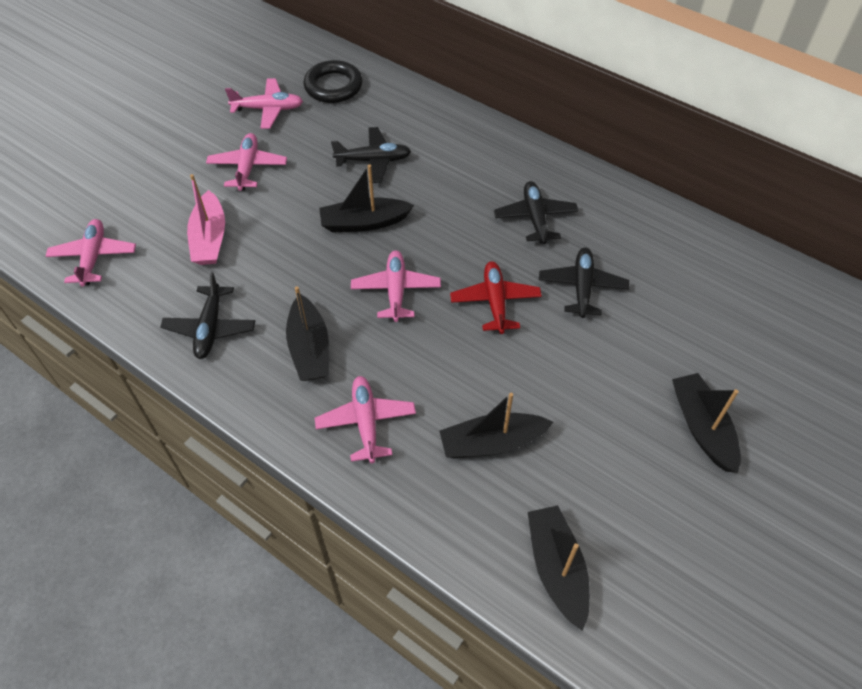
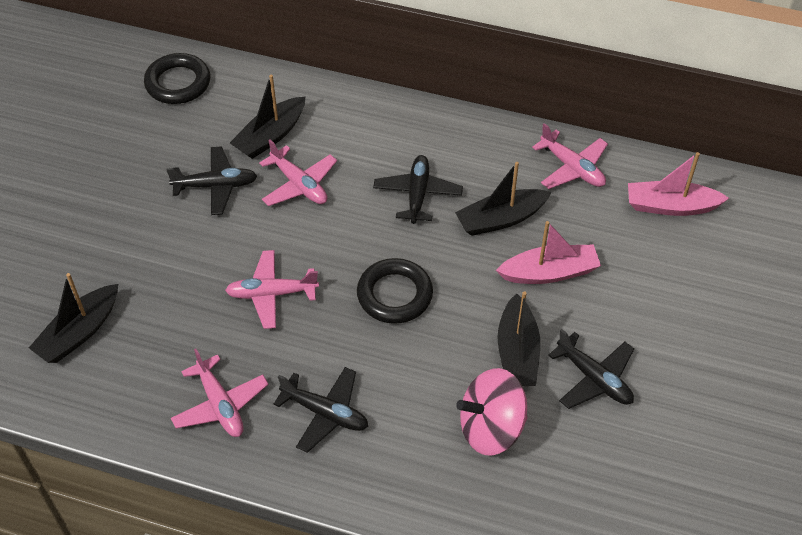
black boat: 5 -> 4
black ring: 1 -> 2
pink boat: 1 -> 2
pink plane: 5 -> 4
pink spinning top: 0 -> 1
red plane: 1 -> 0

